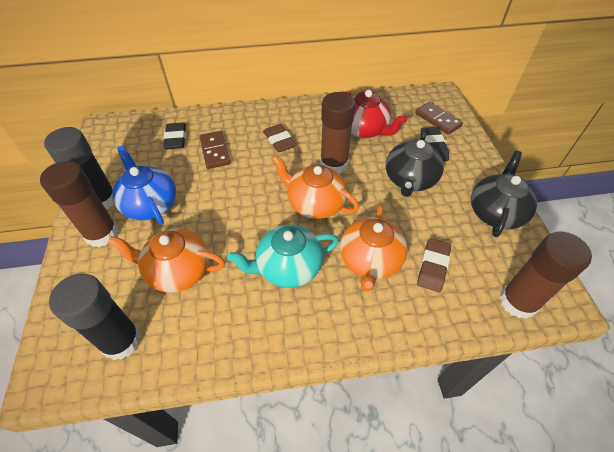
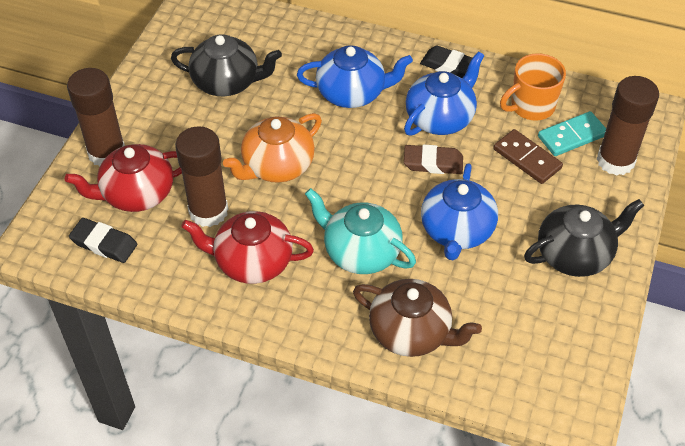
black glue stick: 2 -> 0
blue teapot: 1 -> 3
brown domino: 2 -> 1
brown eraser: 2 -> 1
brown teapot: 0 -> 1
orange mug: 0 -> 1
orange teapot: 3 -> 1
red teapot: 1 -> 2
turquoise domino: 0 -> 1

